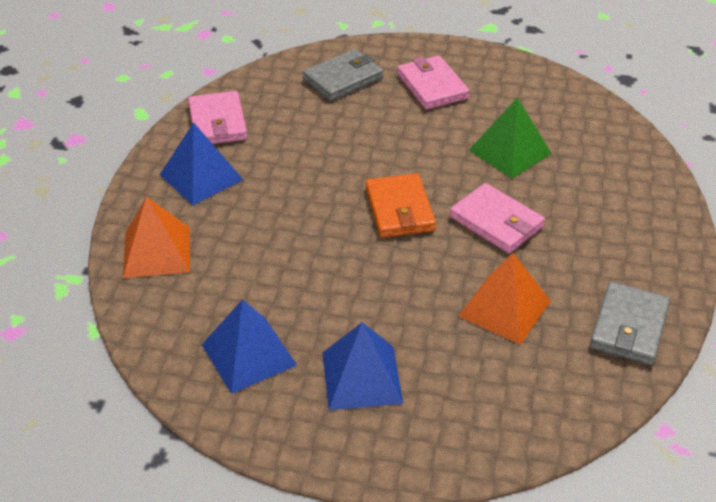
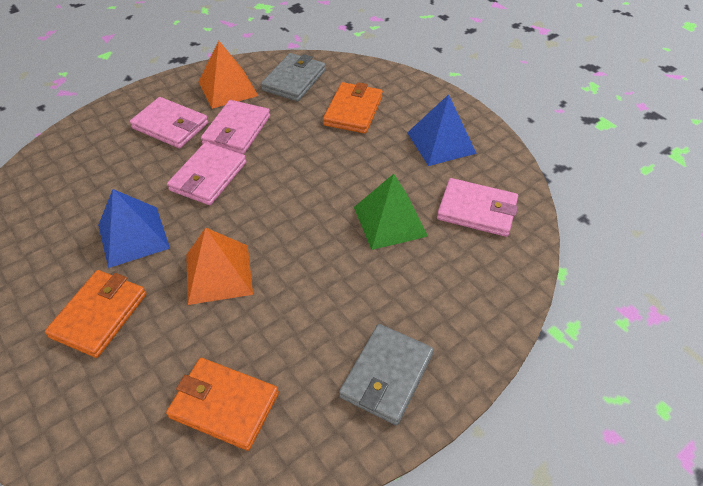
blue pyramid: 3 -> 2
orange wallet: 1 -> 3
pink wallet: 3 -> 4

